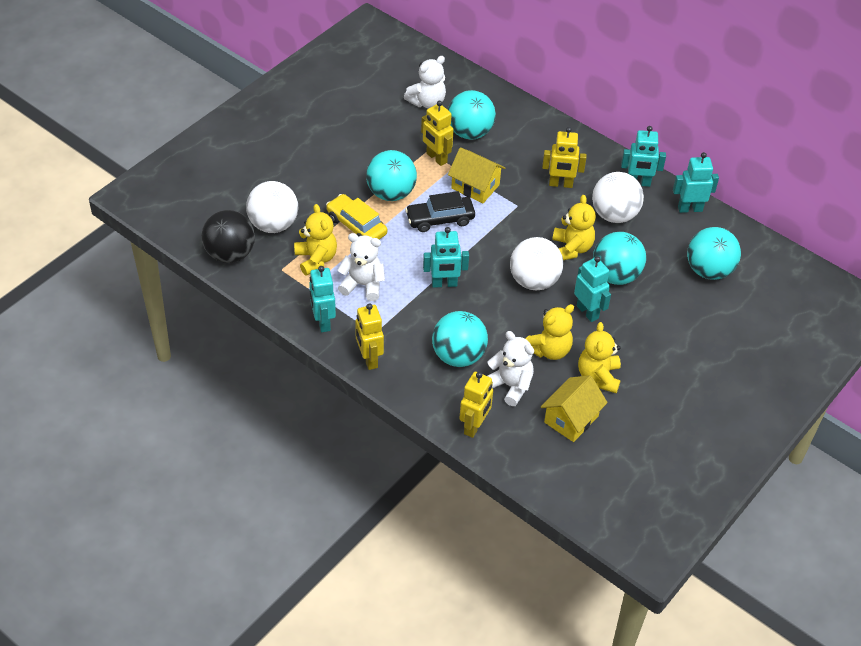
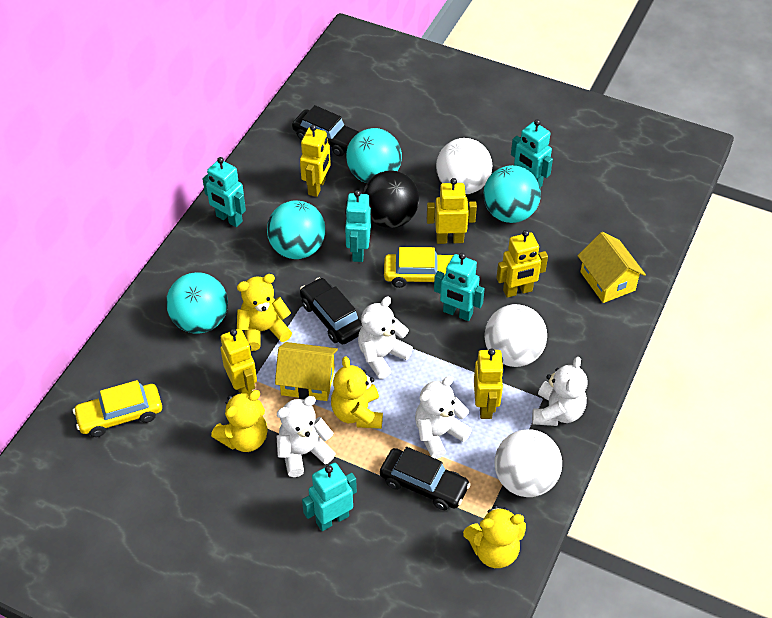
black car: 1 -> 3
turquoise ball: 5 -> 4
white teddy bear: 3 -> 4
yellow car: 1 -> 2
yellow robot: 4 -> 5

